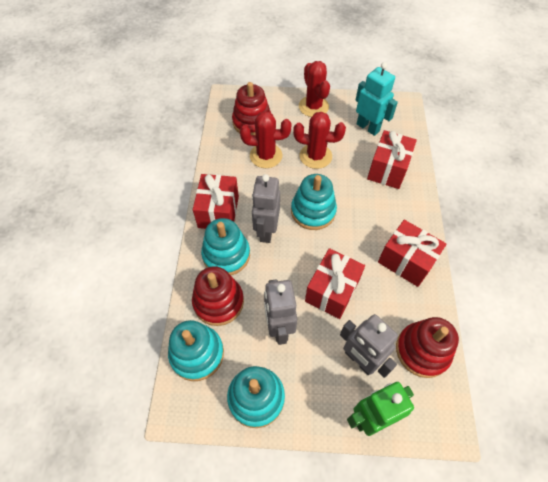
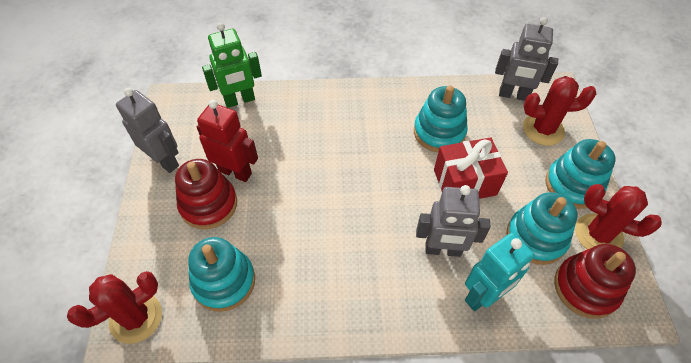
red gift: 4 -> 1
red robot: 0 -> 1
red stacking toy: 3 -> 2

